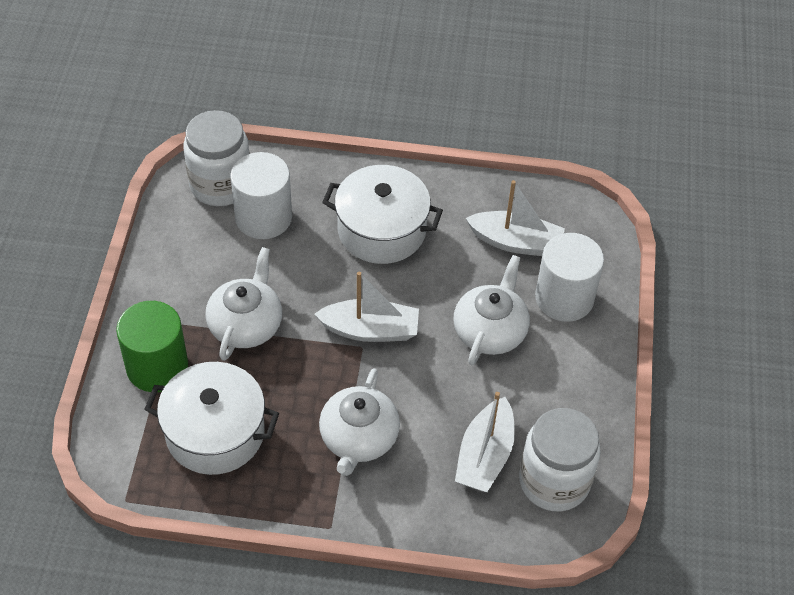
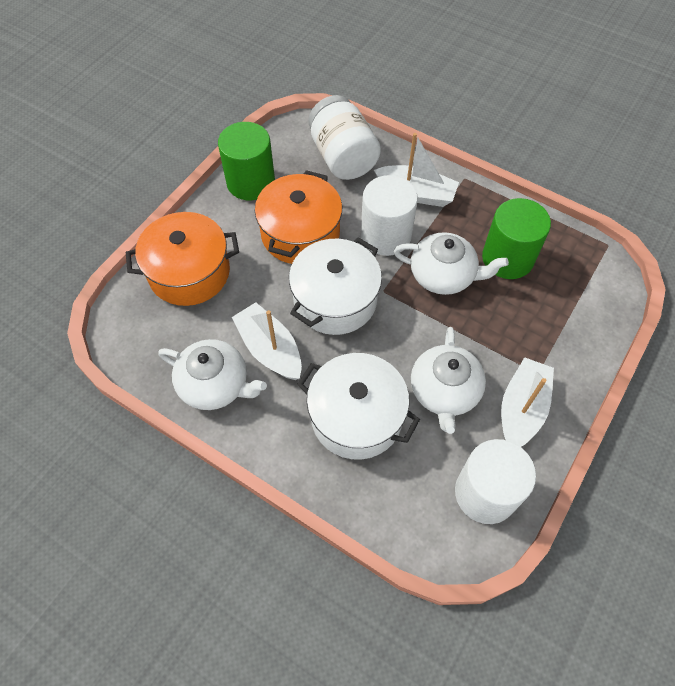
green cylinder: 1 -> 2
orange pot: 0 -> 2
white jar: 2 -> 1

